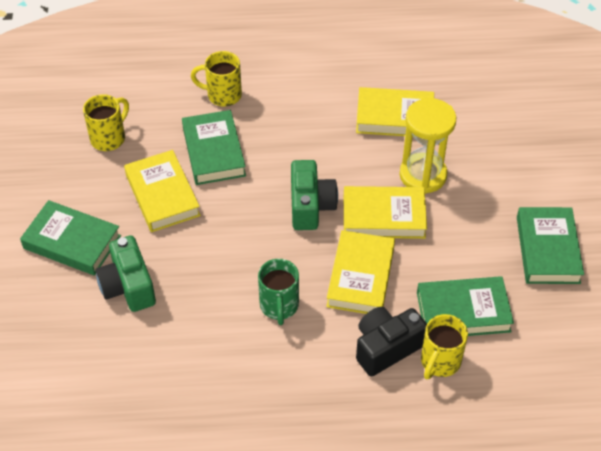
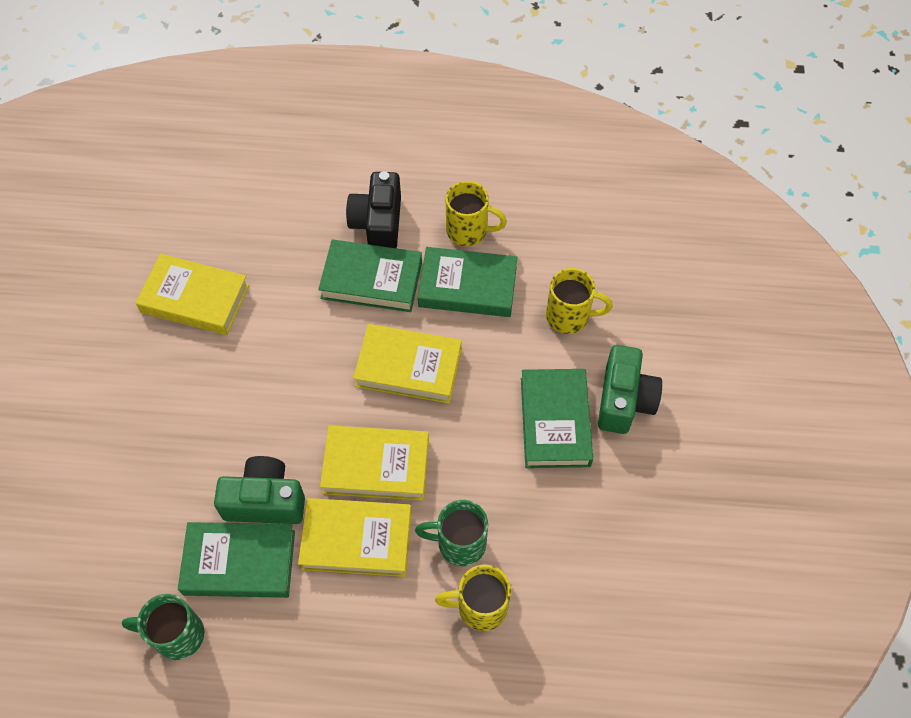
green mug: 1 -> 2
yellow hourglass: 1 -> 0

